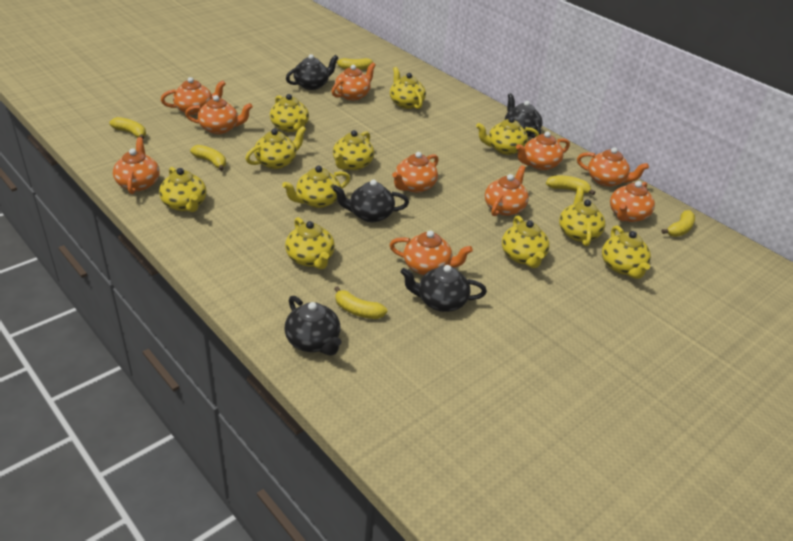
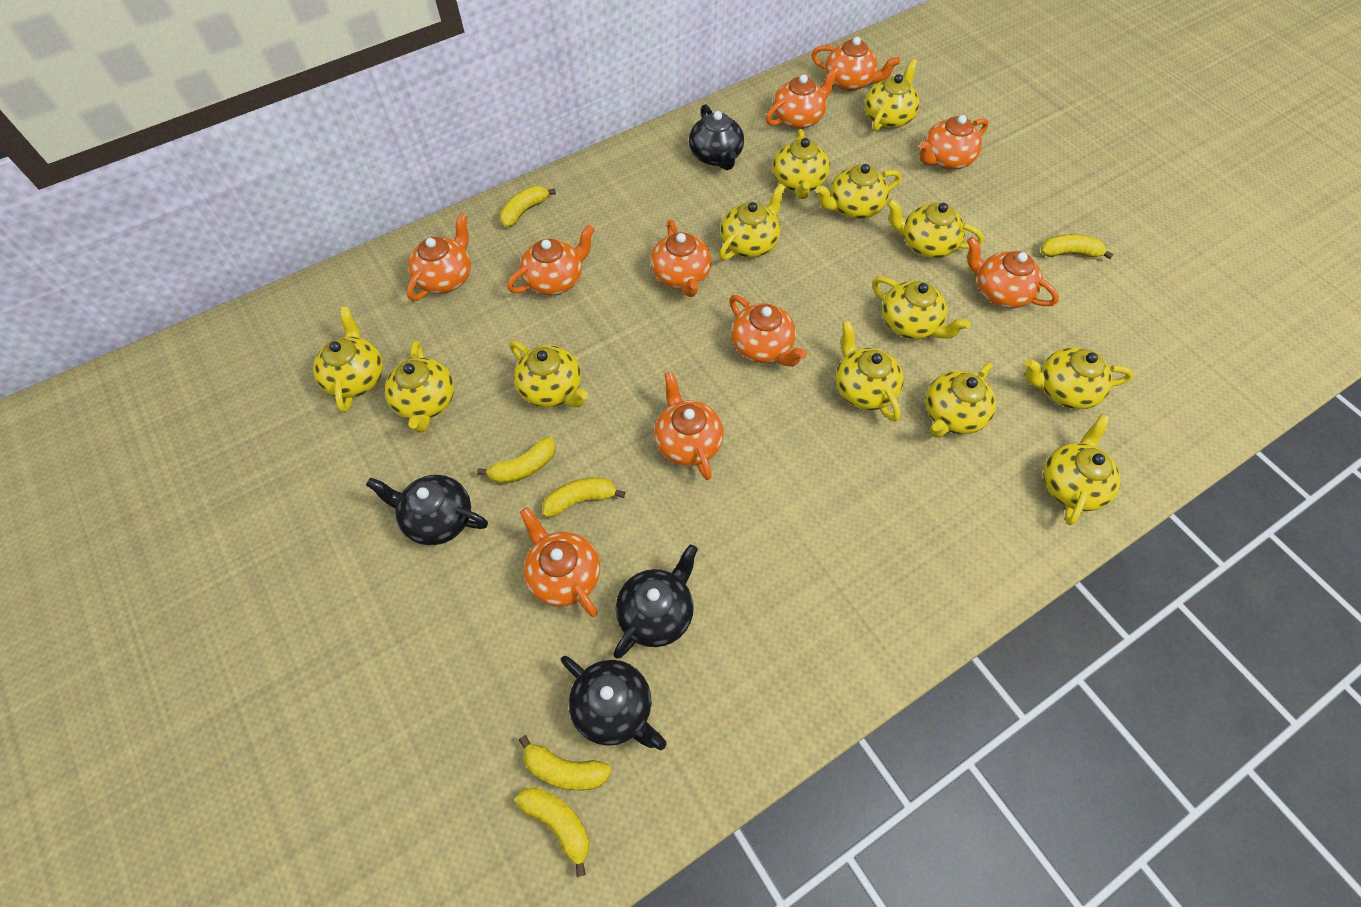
black teapot: 5 -> 4
yellow teapot: 11 -> 13

